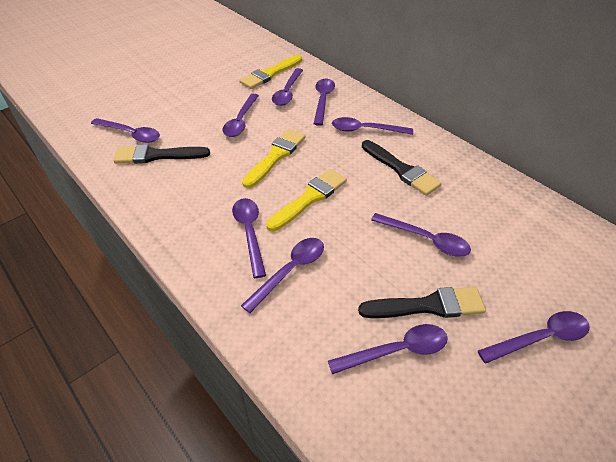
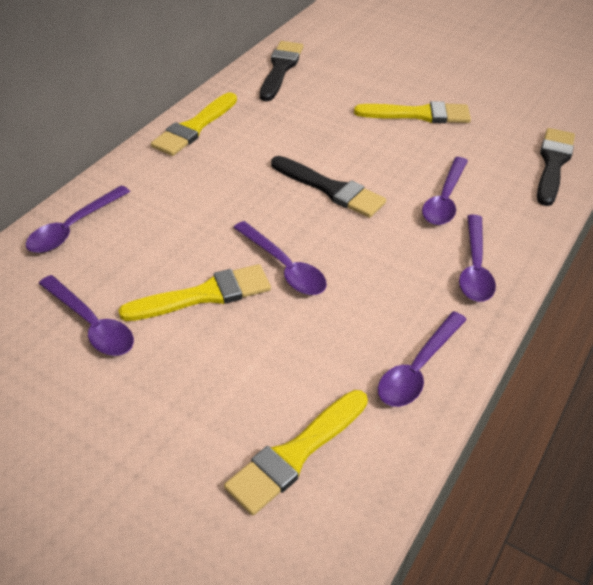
purple spoon: 10 -> 6
yellow brush: 3 -> 4

